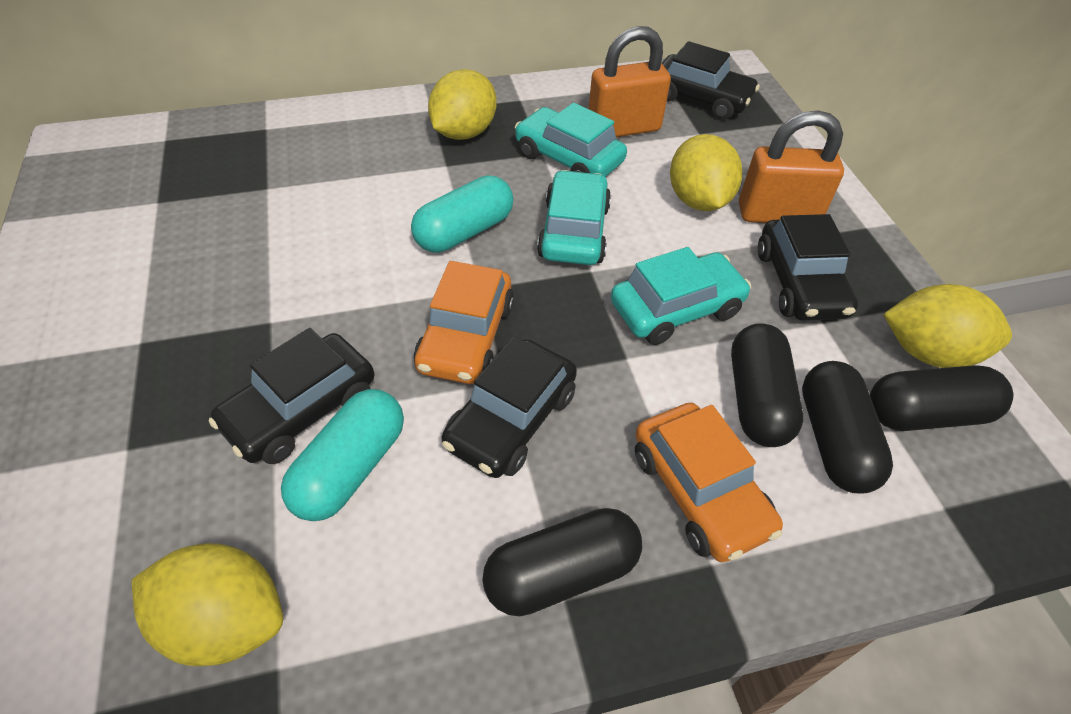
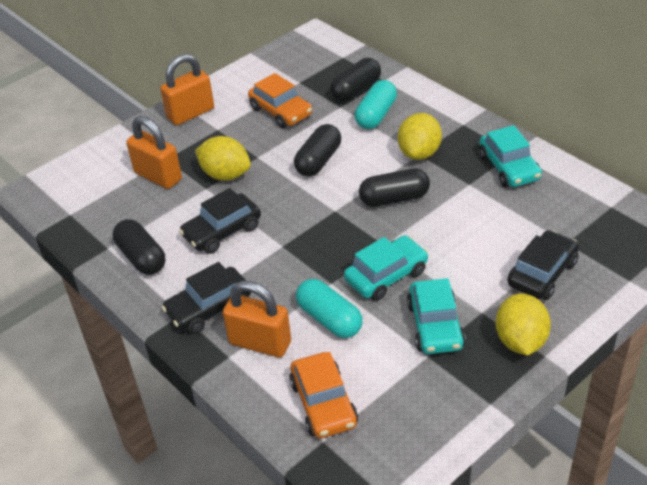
black car: 4 -> 3
orange padlock: 2 -> 3
yellow lemon: 4 -> 3

